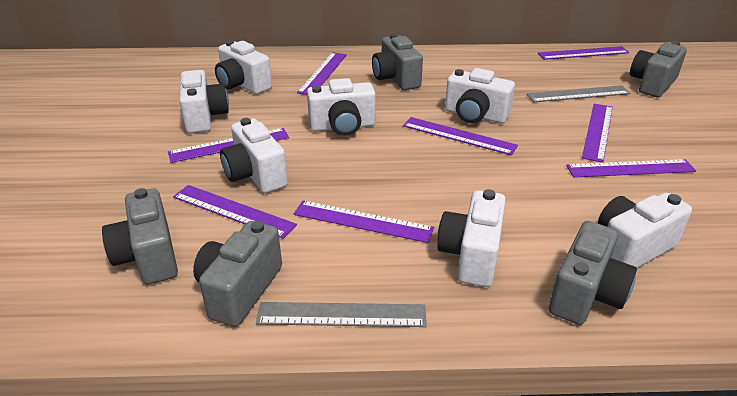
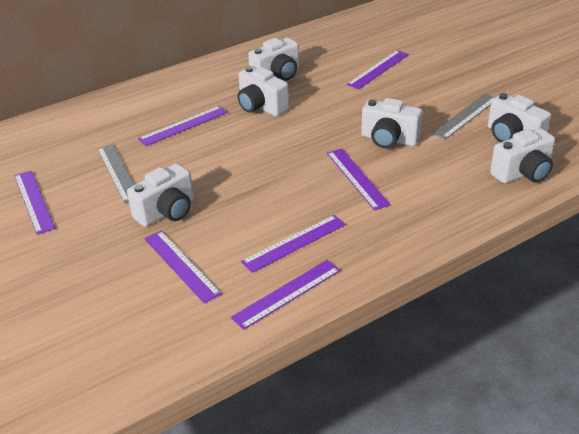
grey camera: 5 -> 0
purple ruler: 8 -> 7
white camera: 7 -> 6

